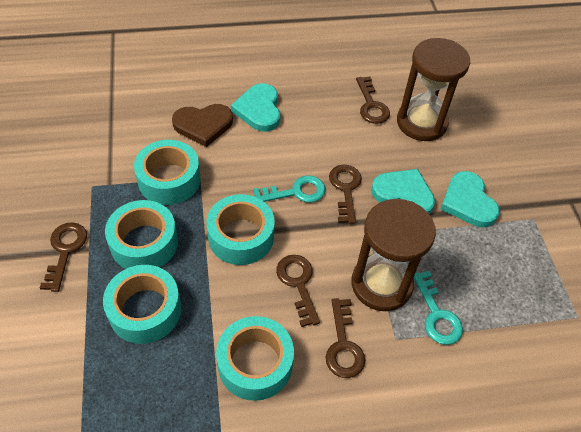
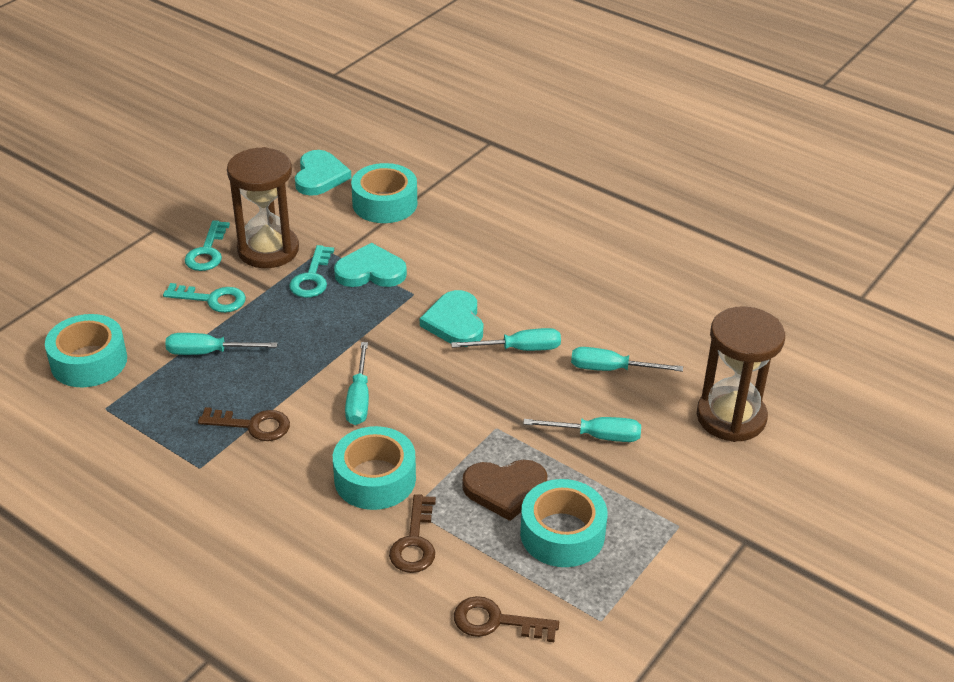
brown key: 5 -> 3
turquoise key: 2 -> 3
turquoise screwdriver: 0 -> 5
turquoise tape: 5 -> 4

